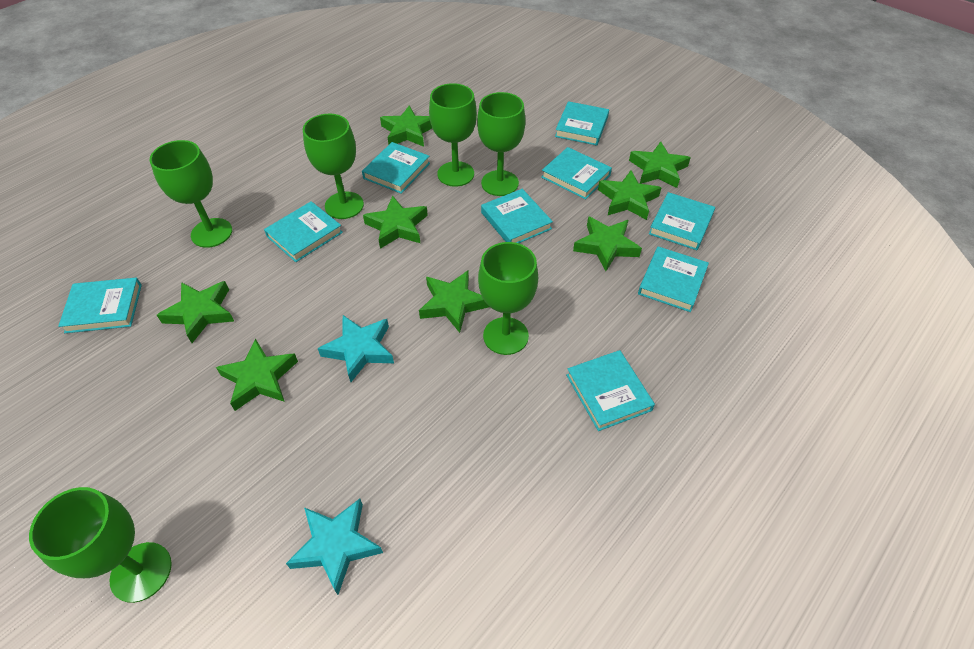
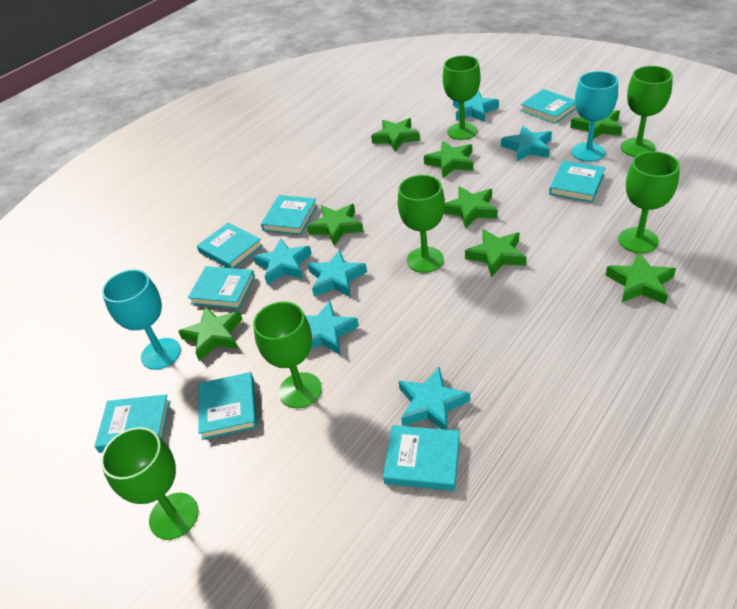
turquoise book: 9 -> 8
turquoise goblet: 0 -> 2
turquoise star: 2 -> 6

